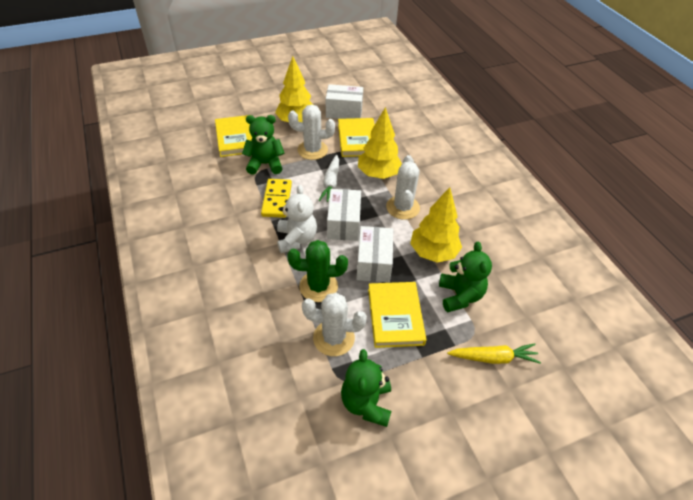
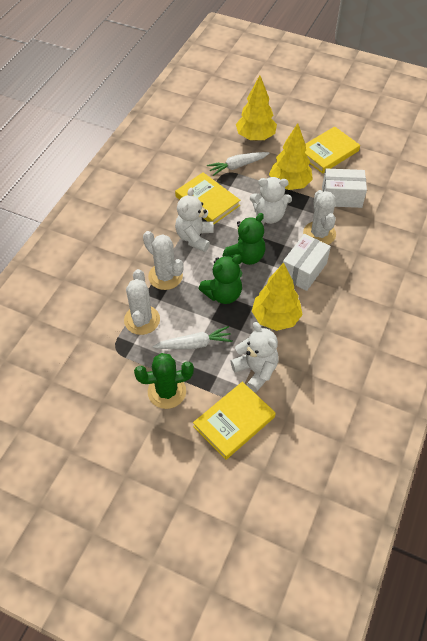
green teddy bear: 3 -> 2
white box: 3 -> 2
white carrot: 1 -> 2
white teddy bear: 1 -> 3
yellow carrot: 1 -> 0
yellow domino: 1 -> 0

